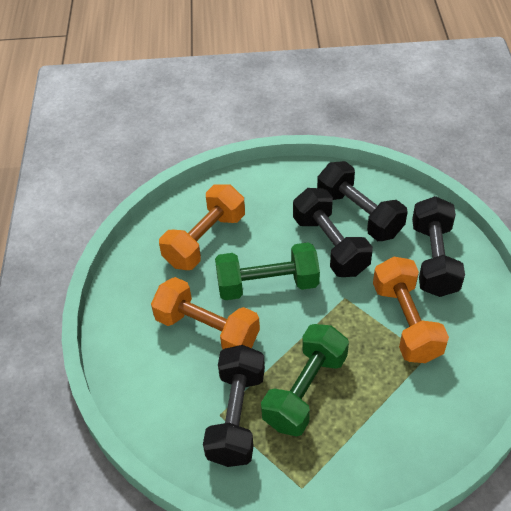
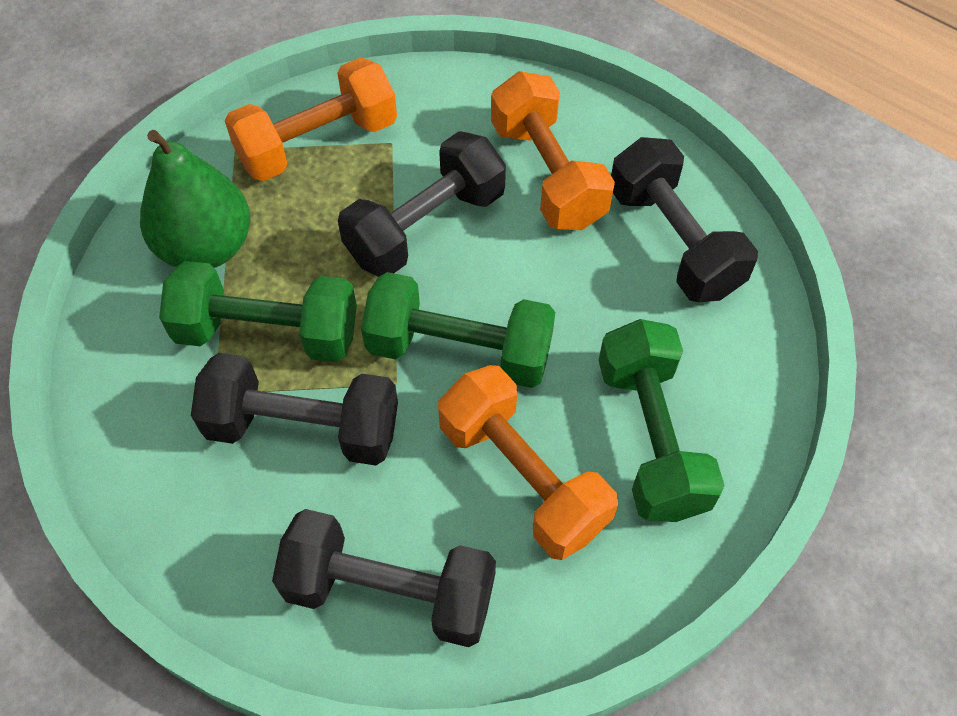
green dumbbell: 2 -> 3
green pear: 0 -> 1

